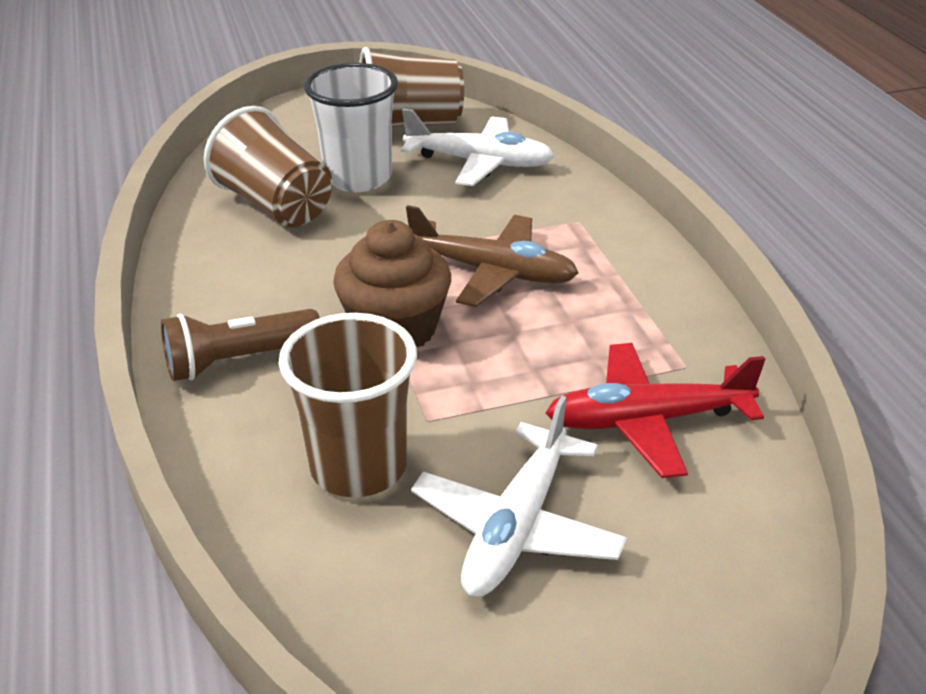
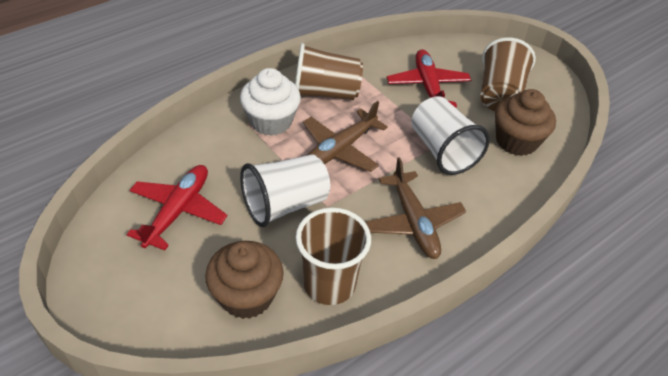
brown cupcake: 1 -> 2
brown flashlight: 1 -> 0
brown plane: 1 -> 2
red plane: 1 -> 2
white cup: 1 -> 2
white cupcake: 0 -> 1
white plane: 2 -> 0

